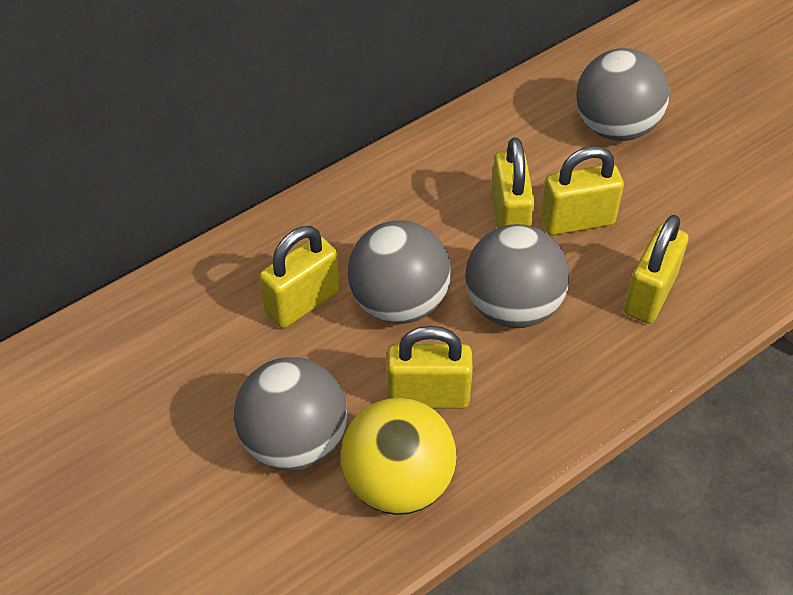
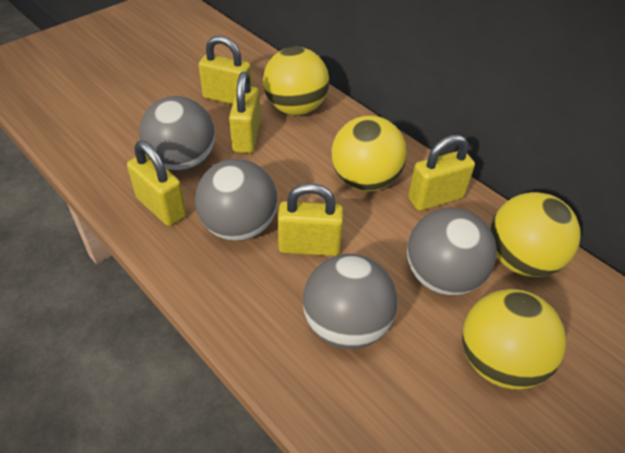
yellow ball: 1 -> 4

